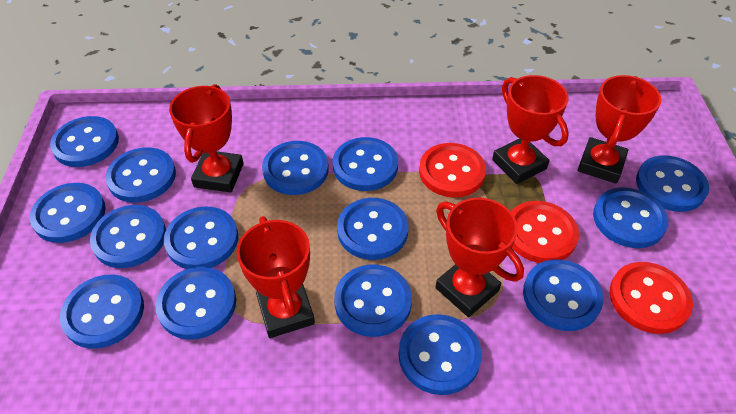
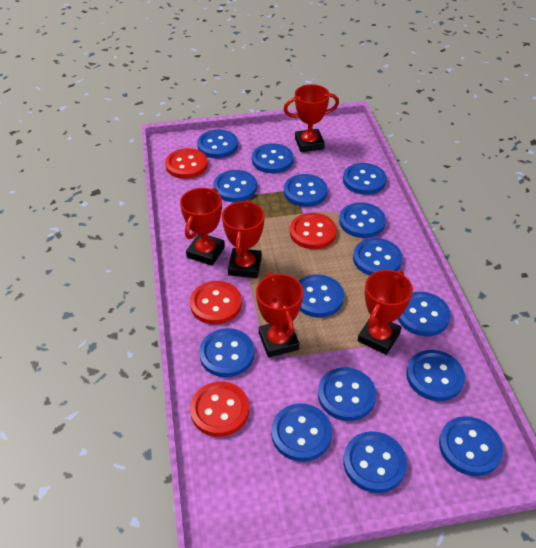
red button: 3 -> 4

